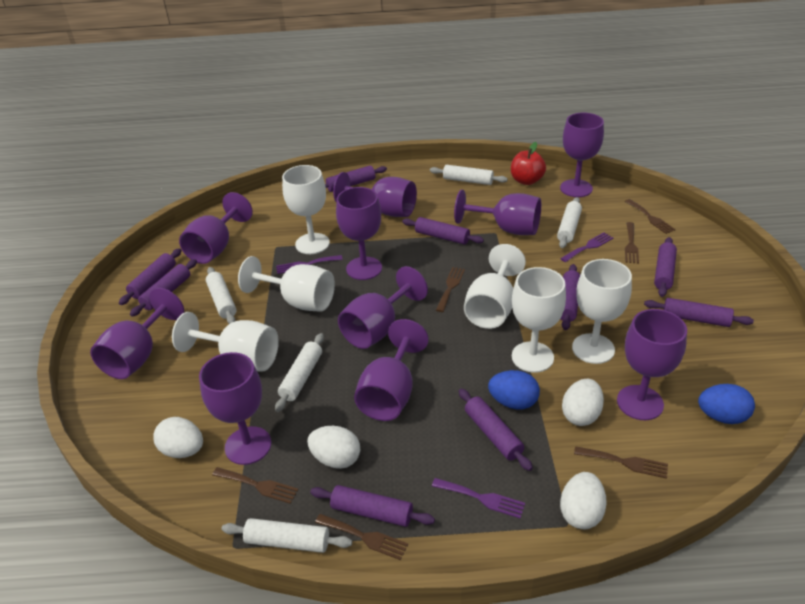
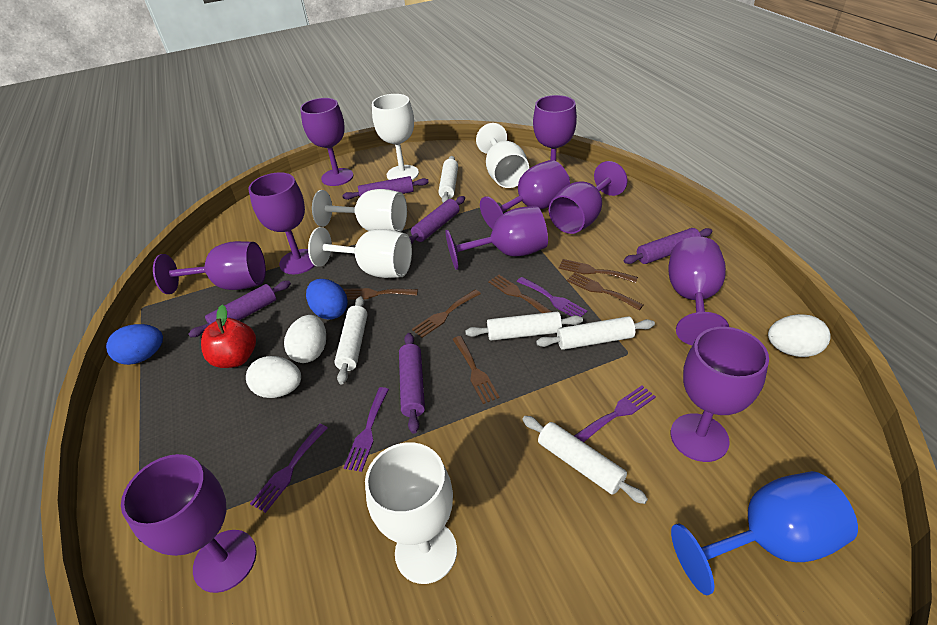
blue goblet: 0 -> 1
purple fork: 3 -> 4
purple rolling pin: 9 -> 5
white egg: 4 -> 3
white goblet: 6 -> 5

